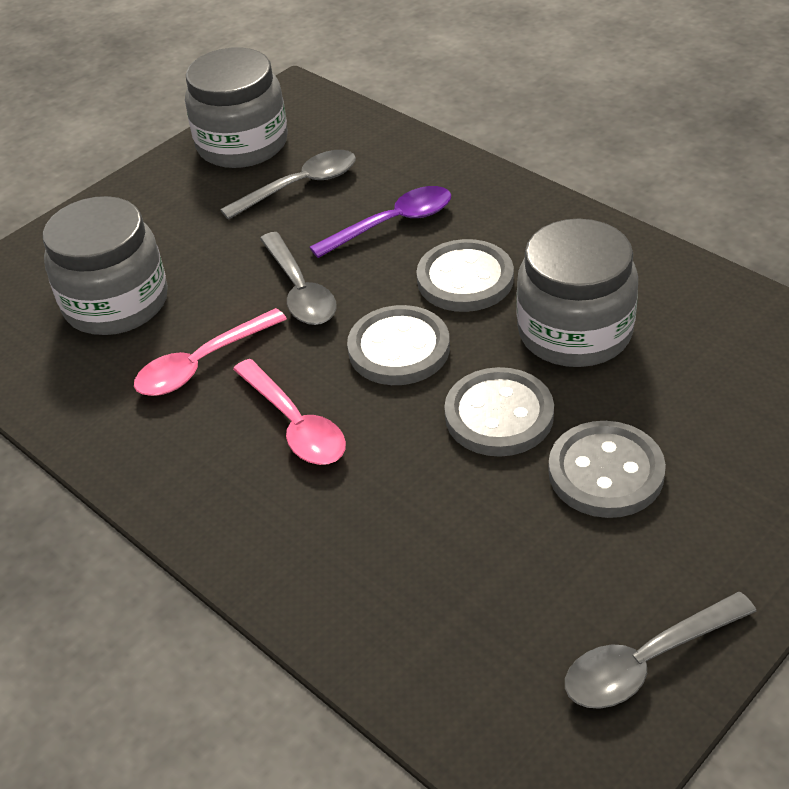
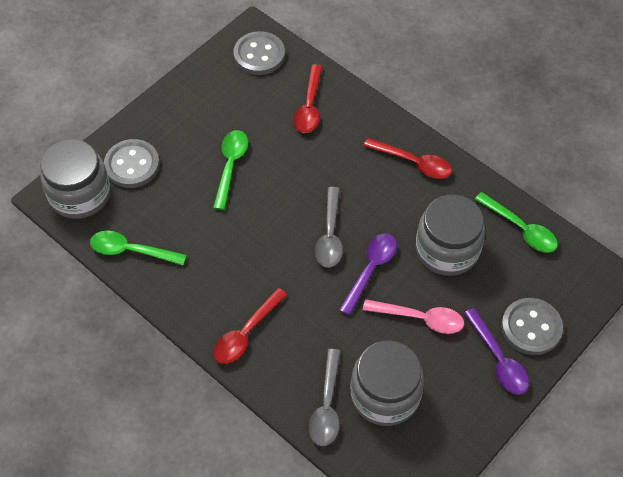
green spoon: 0 -> 3
grey button: 4 -> 3
grey spoon: 3 -> 2
pink spoon: 2 -> 1
purple spoon: 1 -> 2
red spoon: 0 -> 3

